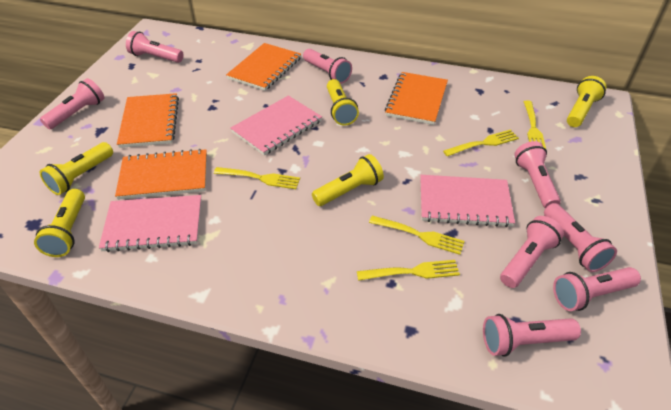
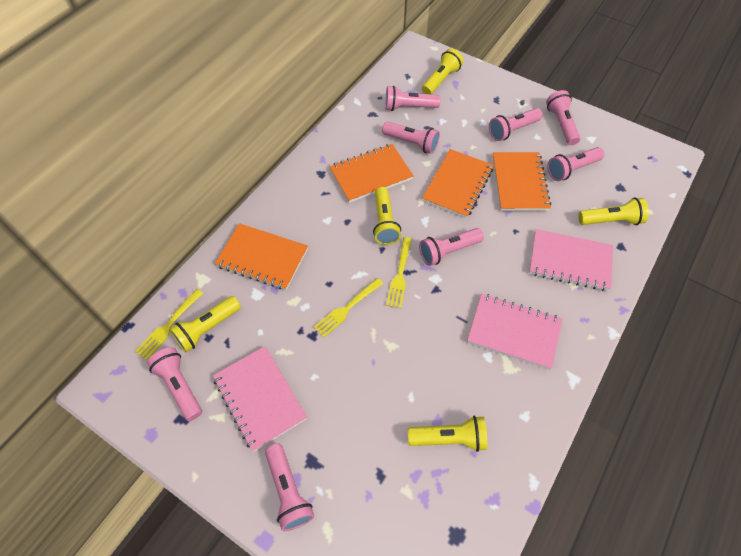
yellow fork: 5 -> 3

